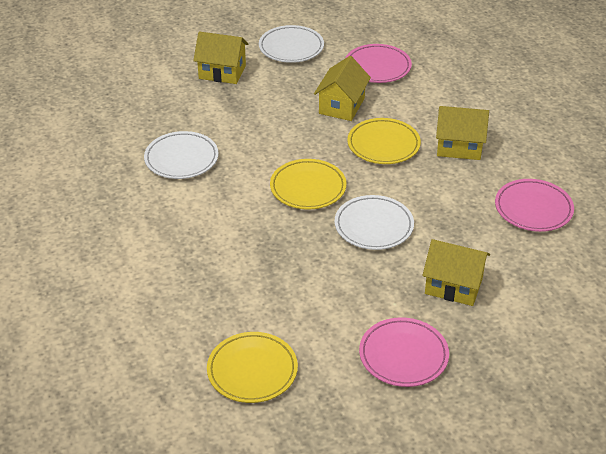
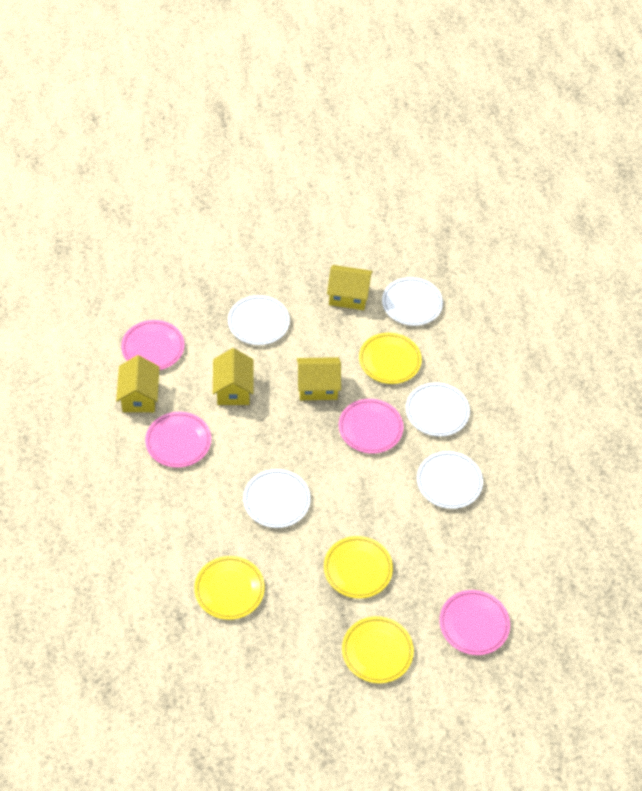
pink plate: 3 -> 4
white plate: 3 -> 5
yellow plate: 3 -> 4

